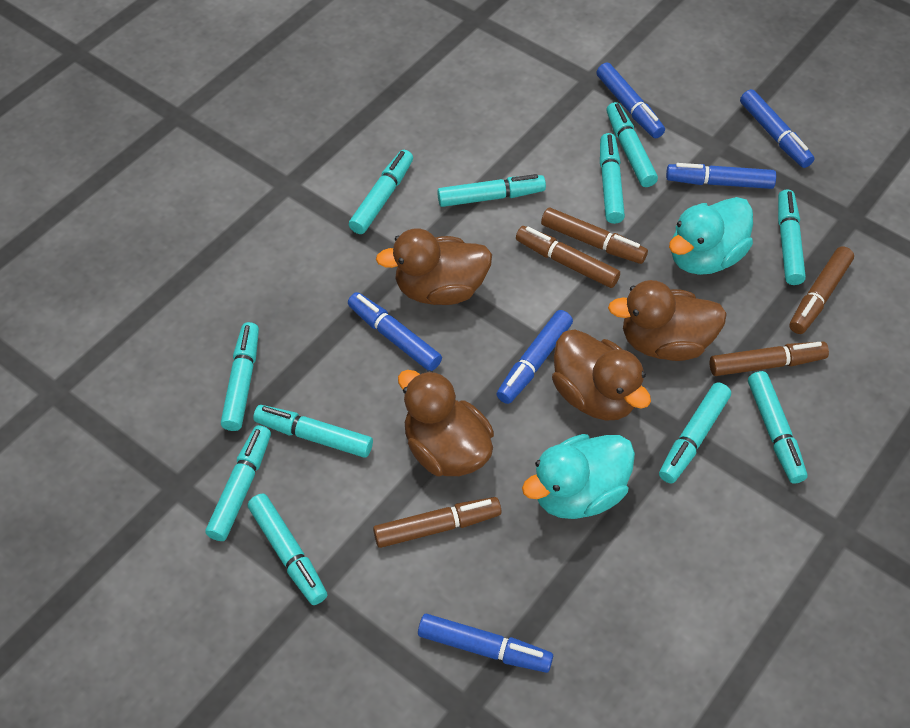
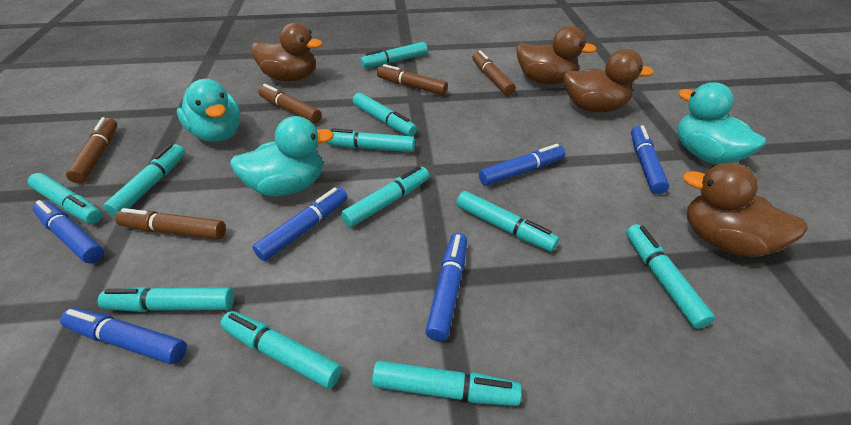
turquoise duck: 2 -> 3

